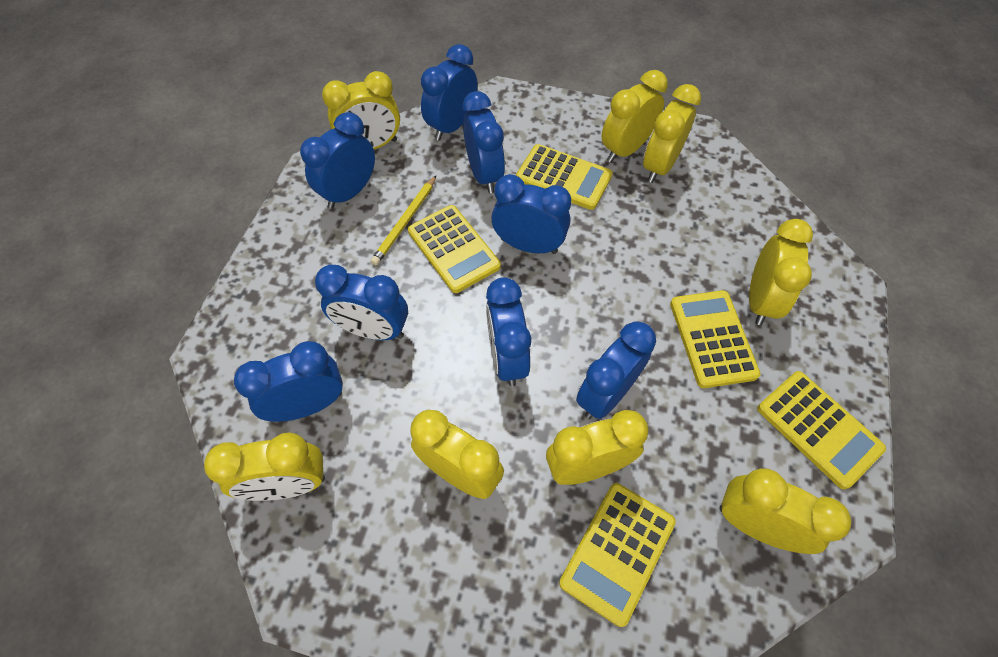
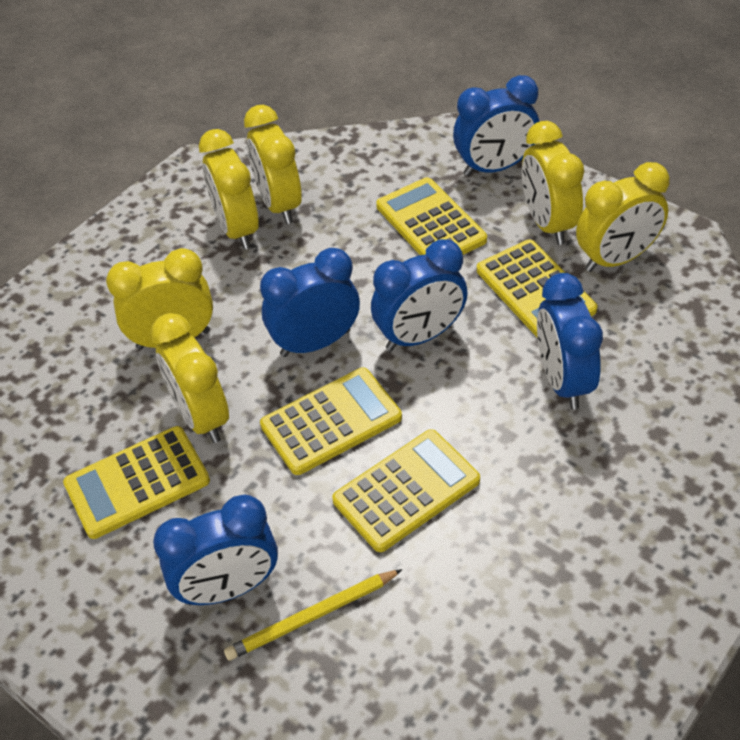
blue clock: 8 -> 5
yellow clock: 8 -> 6

